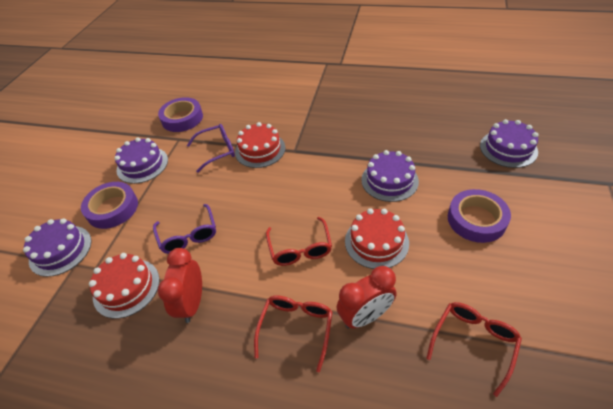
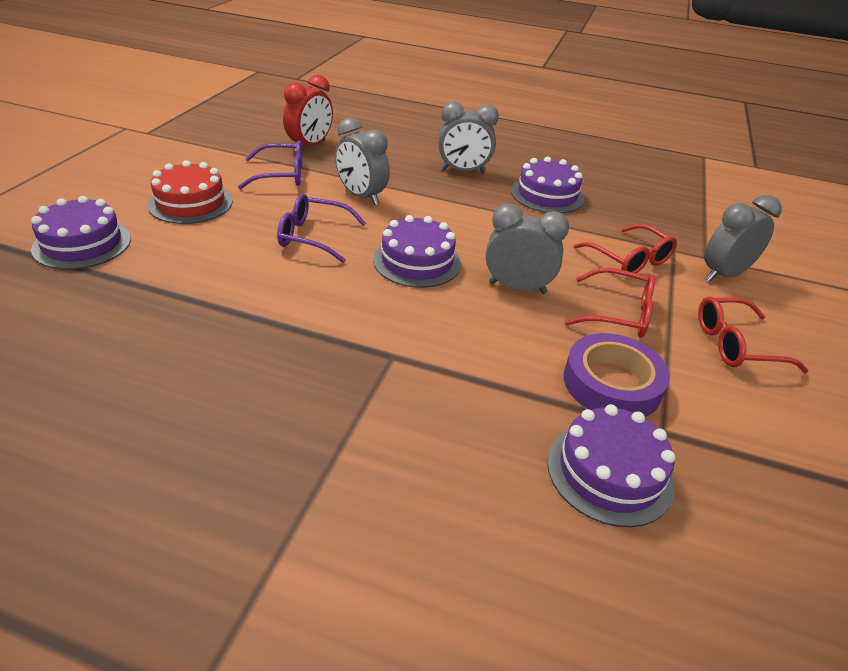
grey clock: 0 -> 4
purple tape: 3 -> 1
red cake: 3 -> 1
red clock: 2 -> 1

